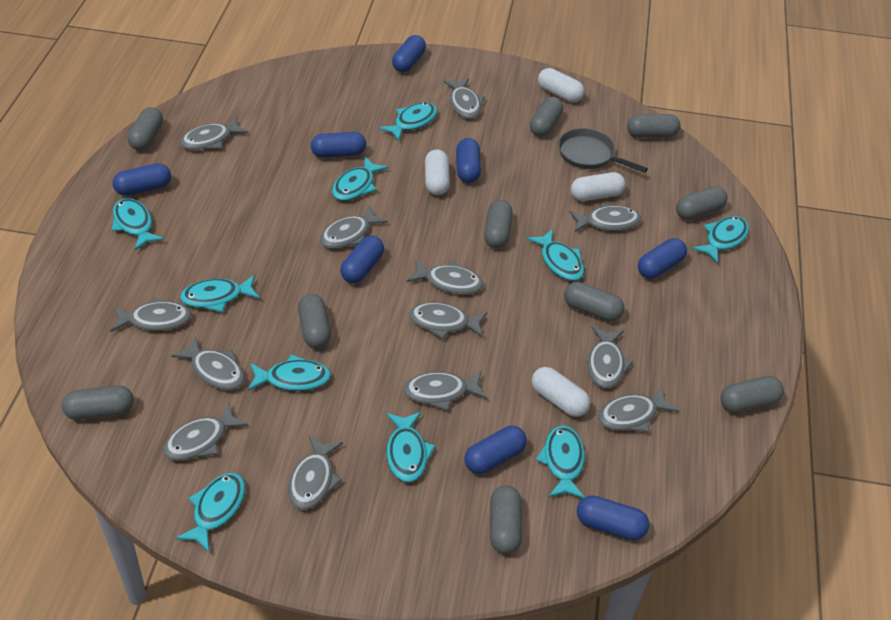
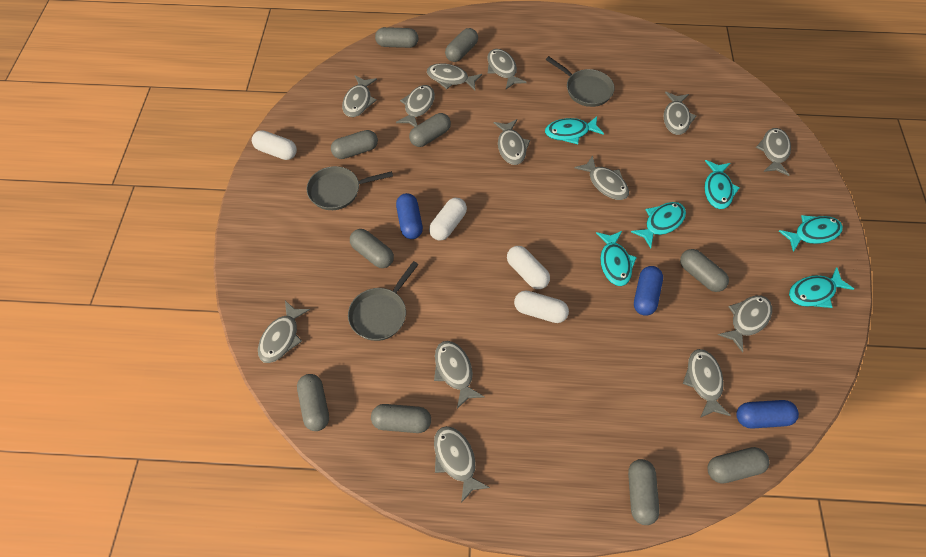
blue capsule: 8 -> 3
grey pan: 1 -> 3
turquoise fish: 10 -> 6

